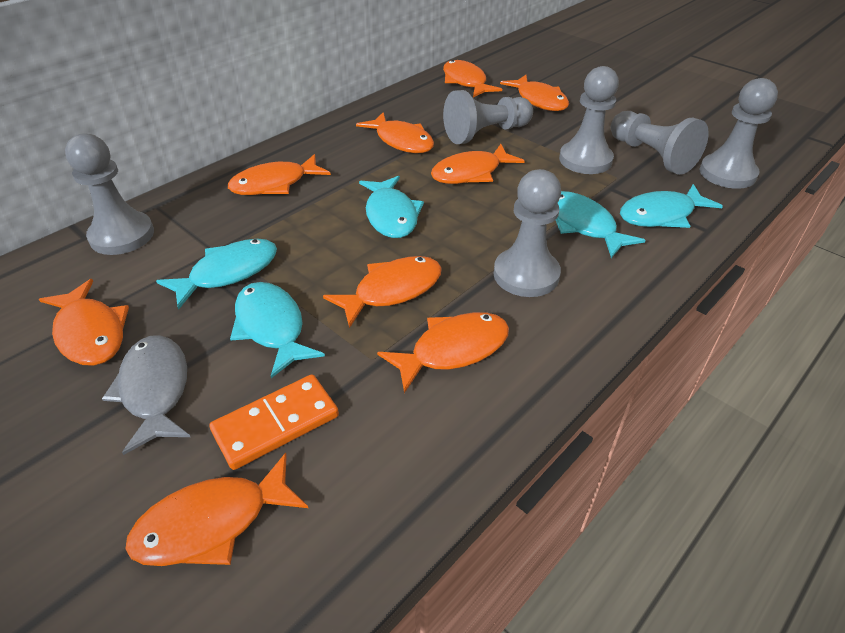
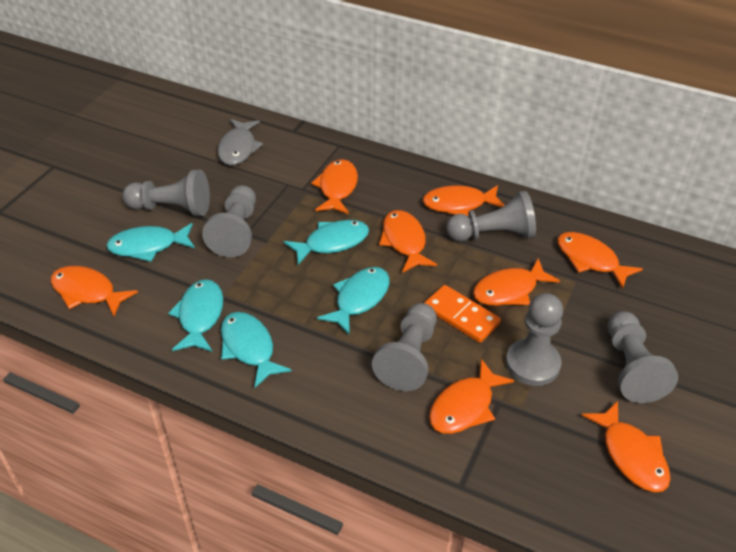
orange fish: 9 -> 8

